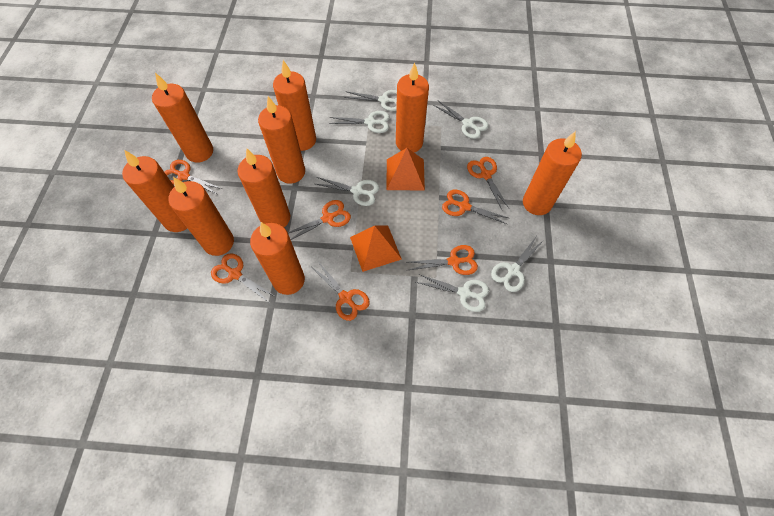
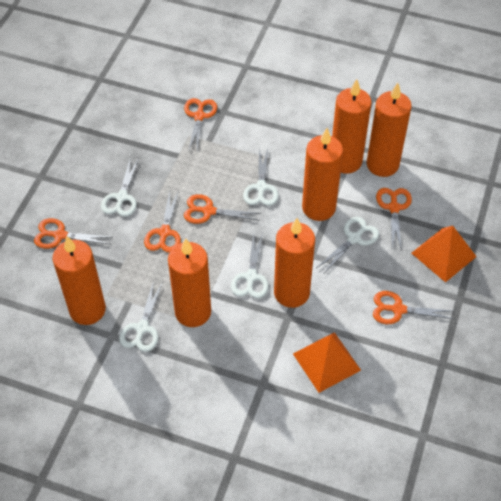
orange candle: 9 -> 6
orange scissors: 7 -> 6
white scissors: 6 -> 5

